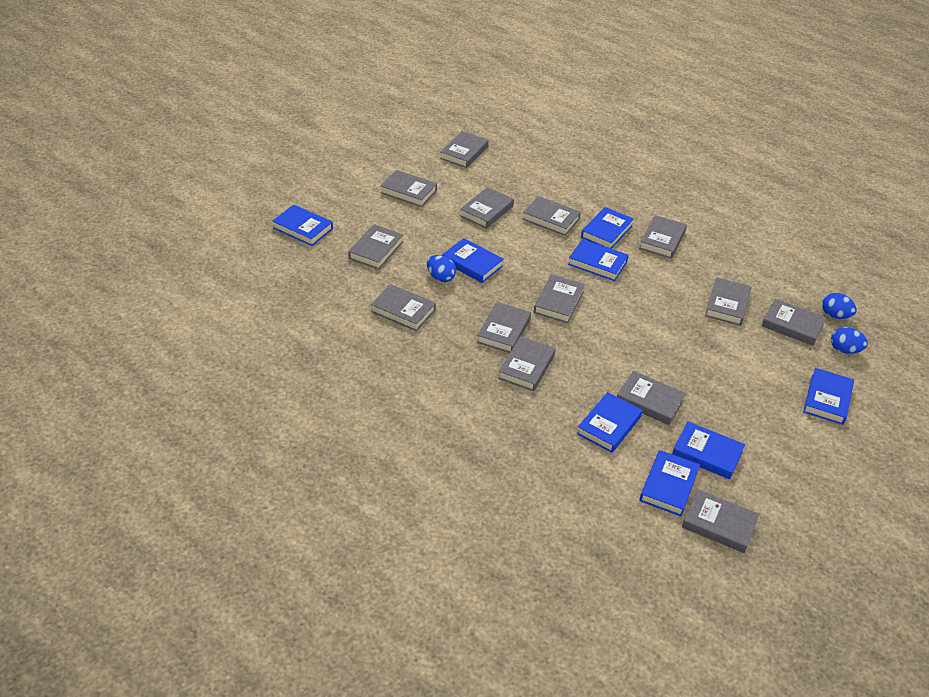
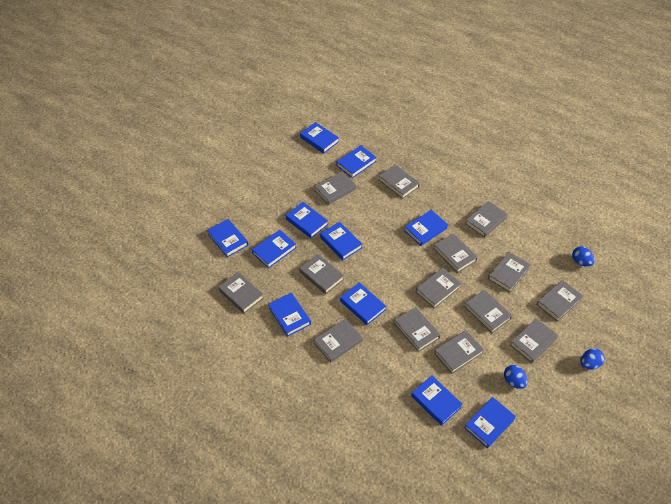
blue book: 8 -> 11

